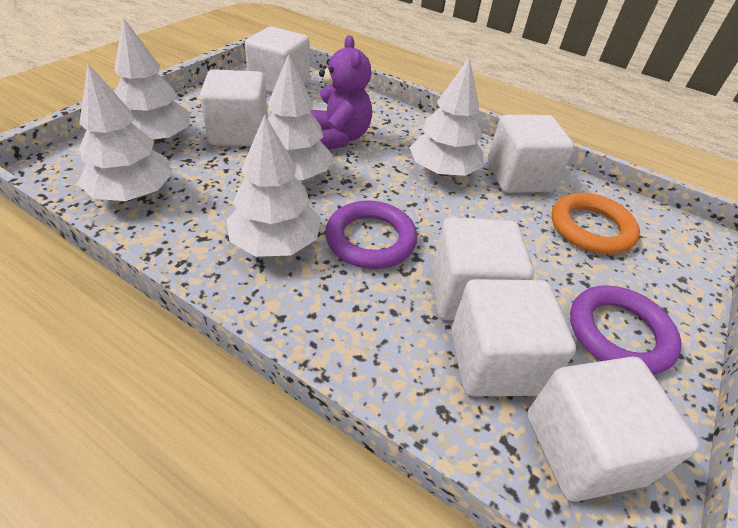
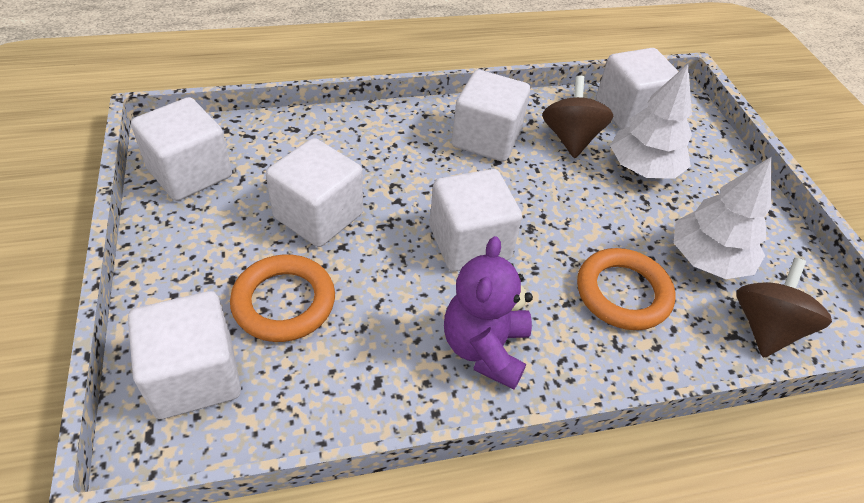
brown spinning top: 0 -> 2
orange ring: 1 -> 2
purple ring: 2 -> 0
white tree: 5 -> 2

